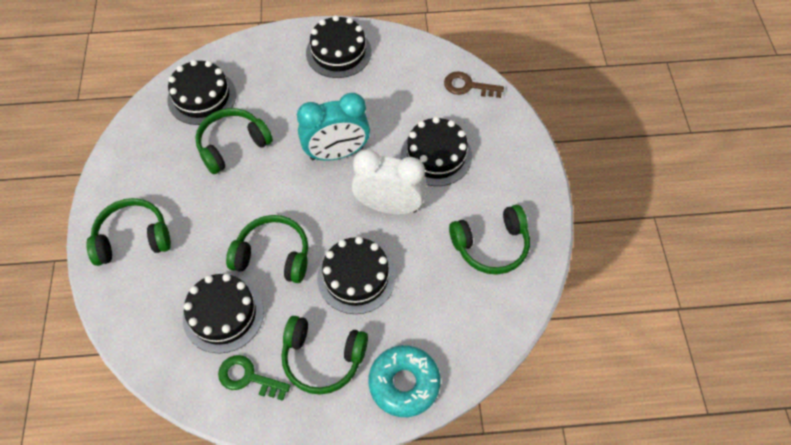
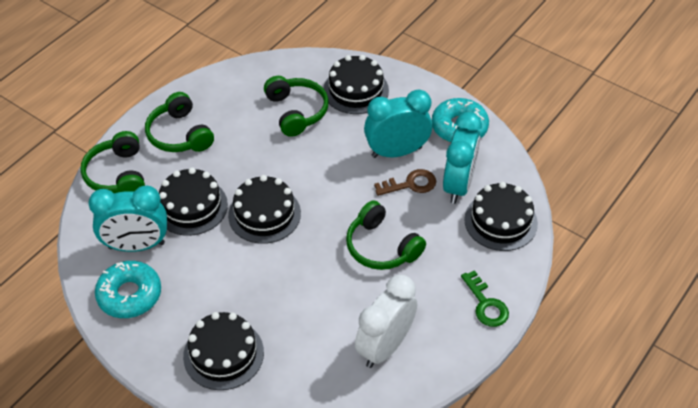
green headphones: 5 -> 4
turquoise clock: 1 -> 3
turquoise donut: 1 -> 2

